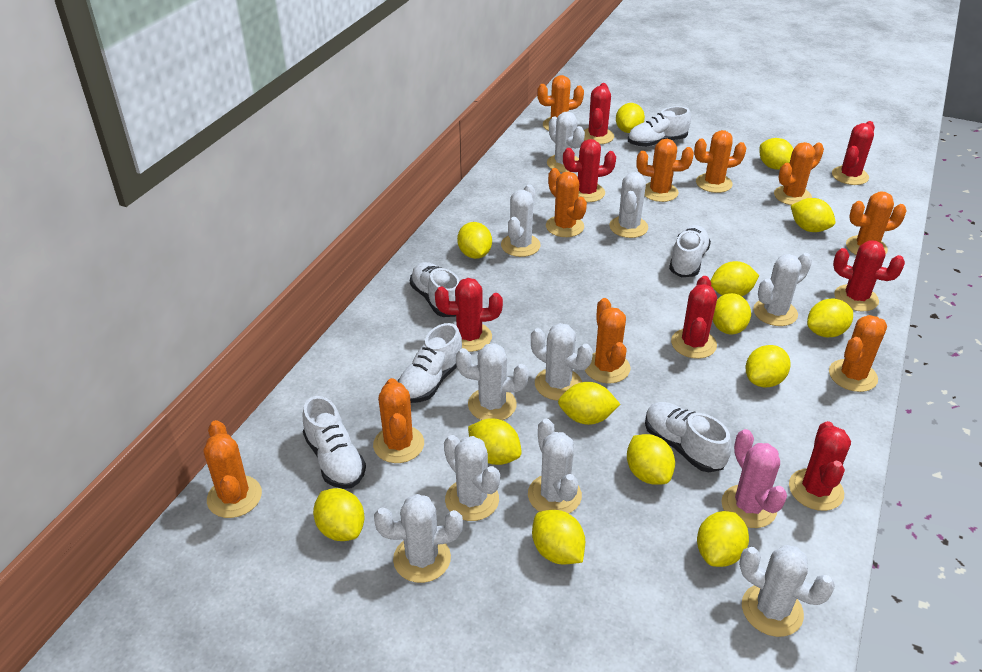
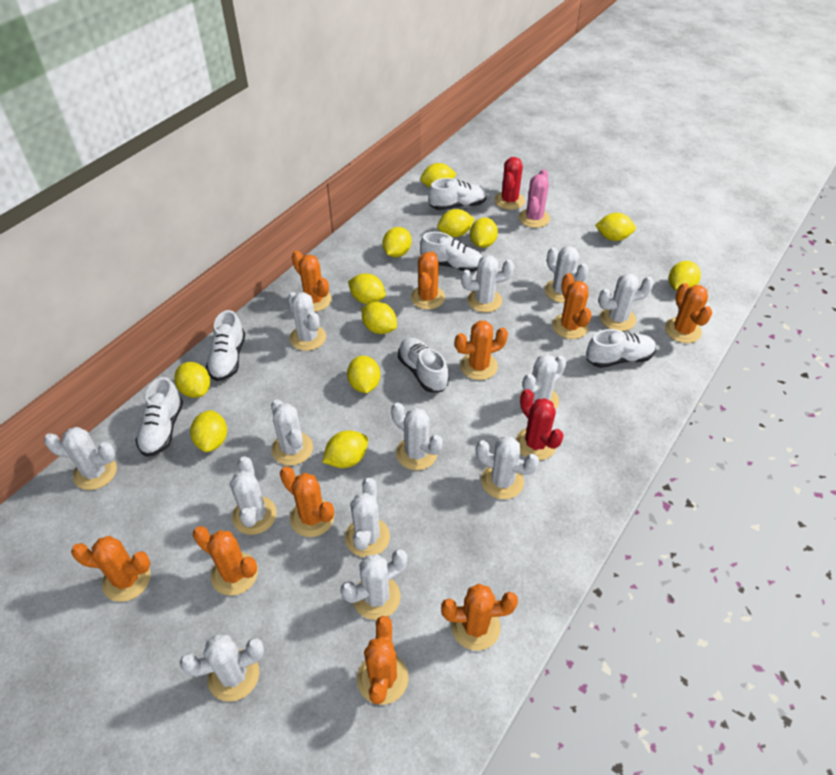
red cactus: 7 -> 2
white cactus: 10 -> 13
yellow lemon: 14 -> 12

